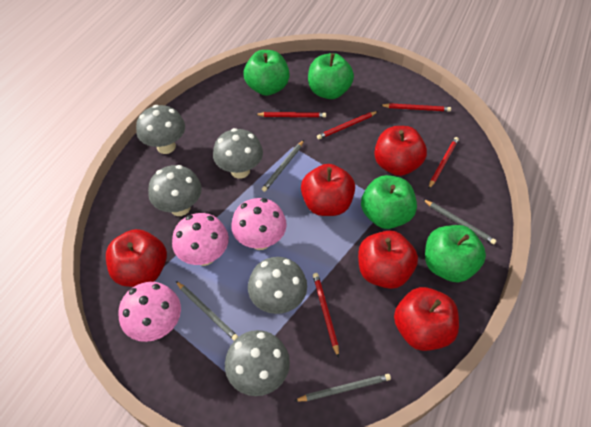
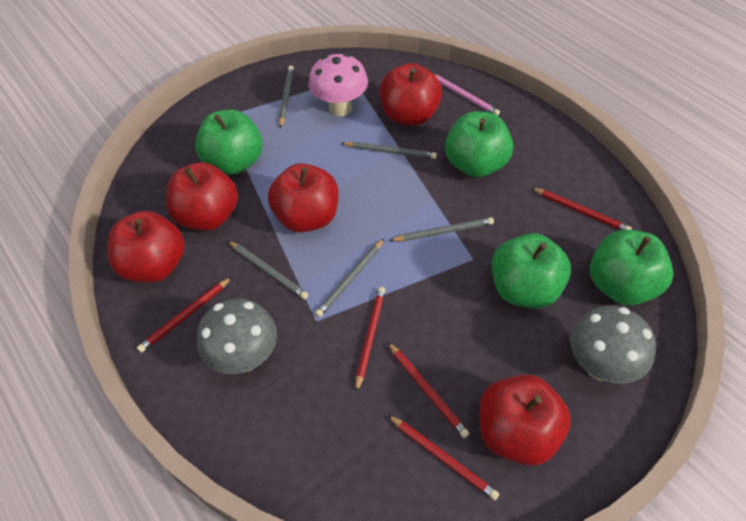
grey mushroom: 5 -> 2
grey pencil: 4 -> 5
pink mushroom: 3 -> 1
pink pencil: 0 -> 1

